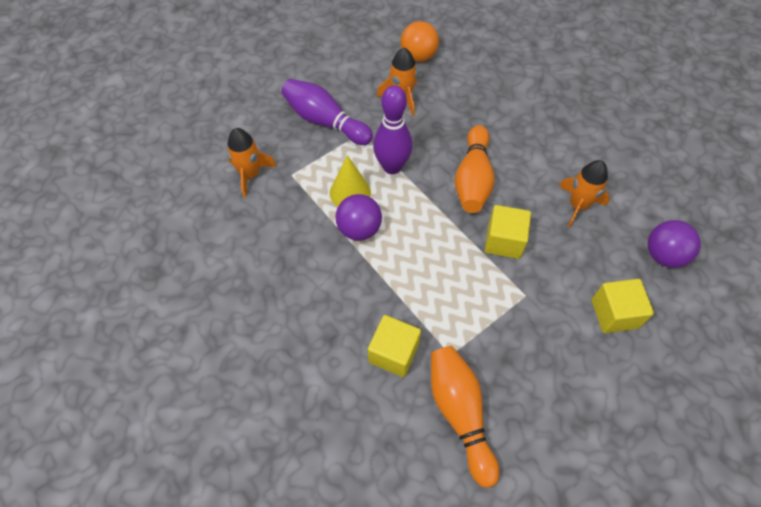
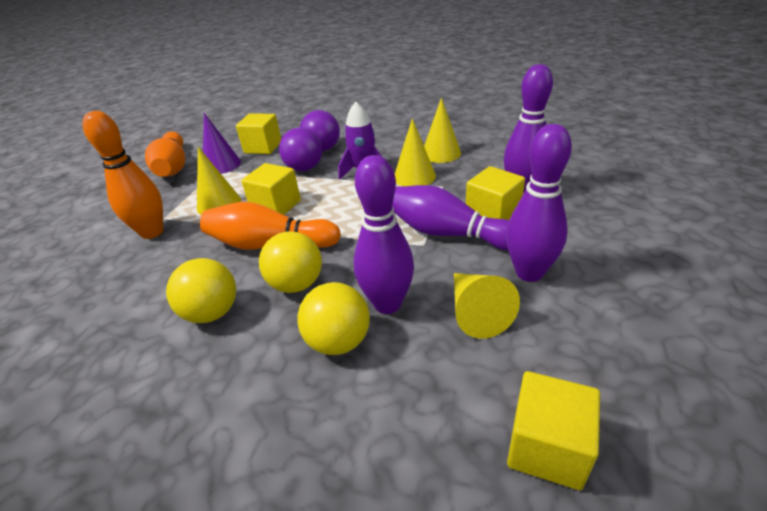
orange ball: 1 -> 0
orange bowling pin: 2 -> 3
orange rocket: 3 -> 0
purple bowling pin: 2 -> 4
purple cone: 0 -> 1
purple rocket: 0 -> 1
yellow ball: 0 -> 3
yellow cone: 1 -> 4
yellow cube: 3 -> 4

